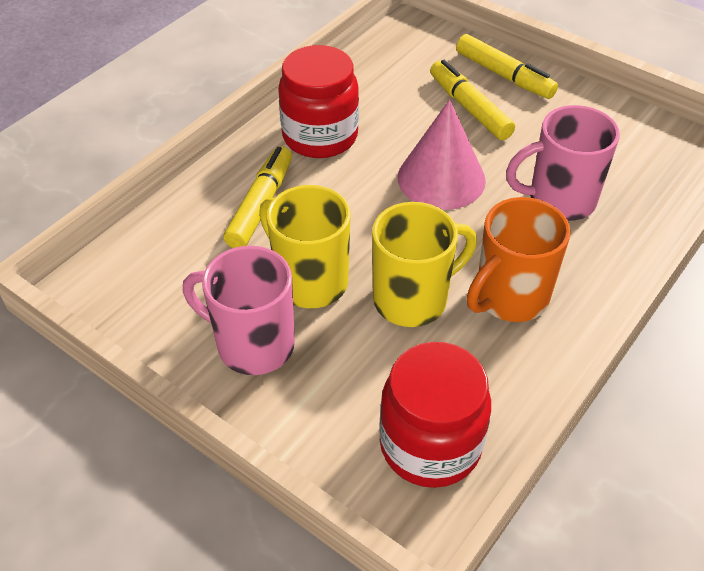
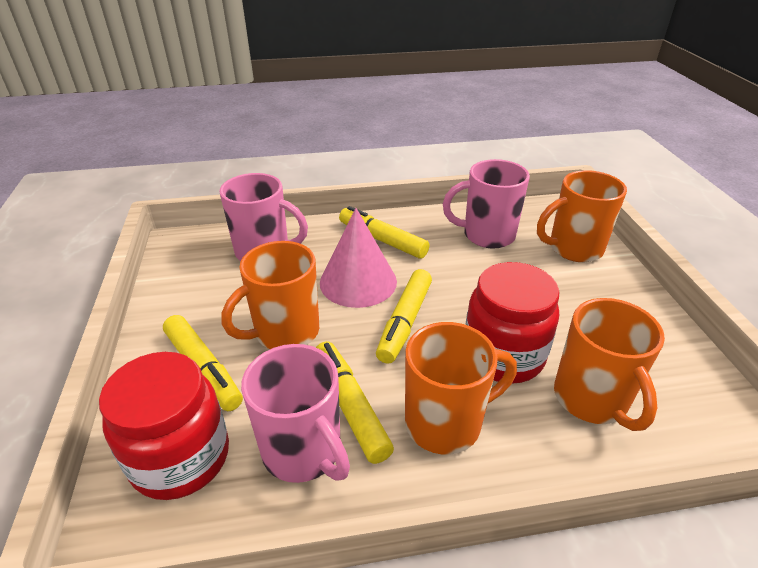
orange mug: 1 -> 4
pink mug: 2 -> 3
yellow marker: 3 -> 4
yellow mug: 2 -> 0

